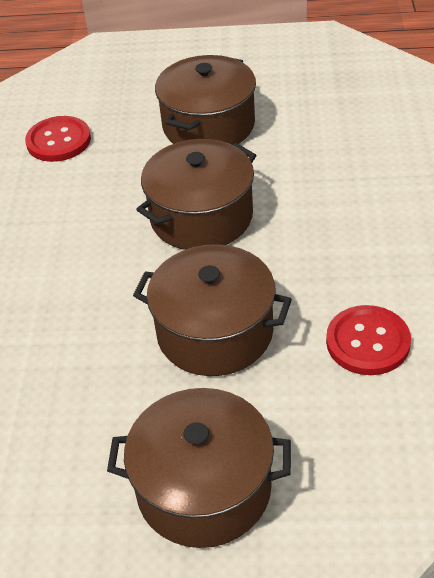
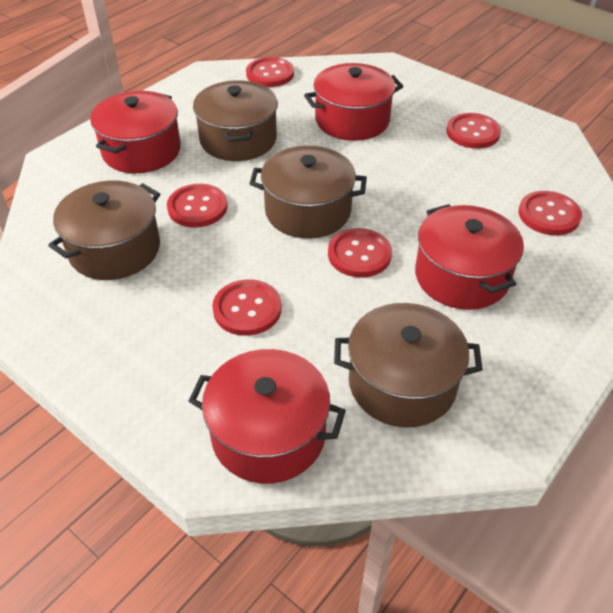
red button: 2 -> 6
red pot: 0 -> 4

